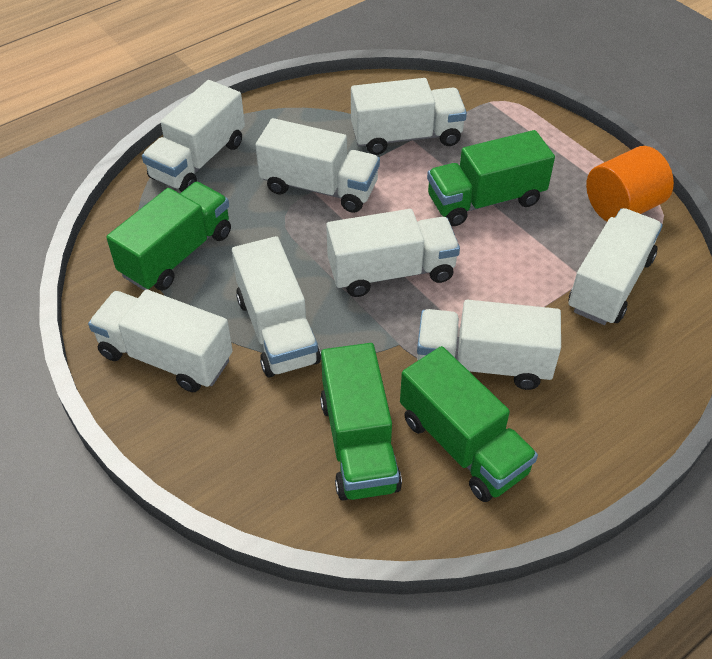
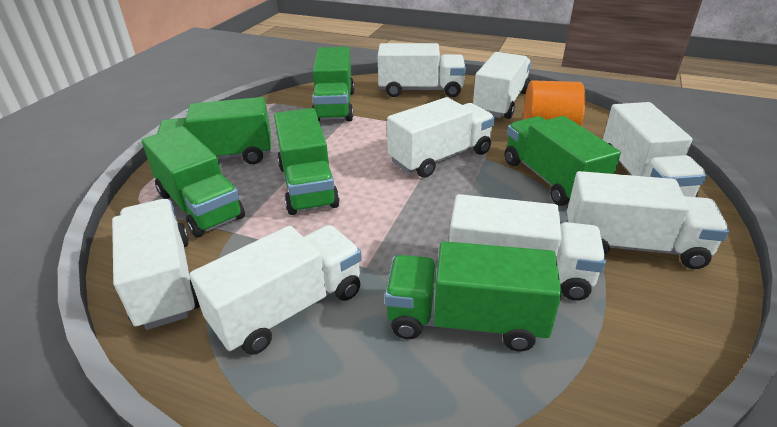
green truck: 4 -> 6

